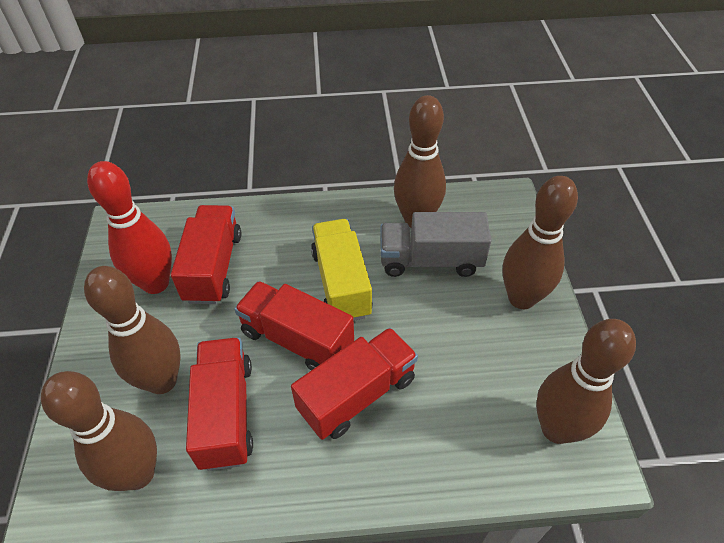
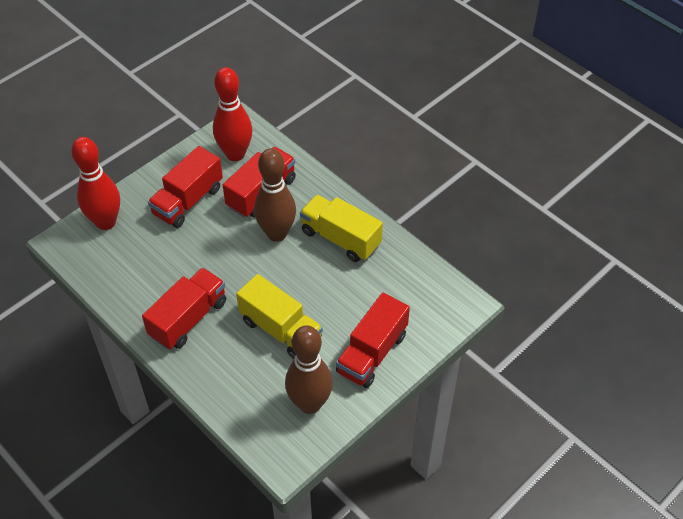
brown bowling pin: 5 -> 2
grey truck: 1 -> 0
red bowling pin: 1 -> 2
yellow truck: 1 -> 2

